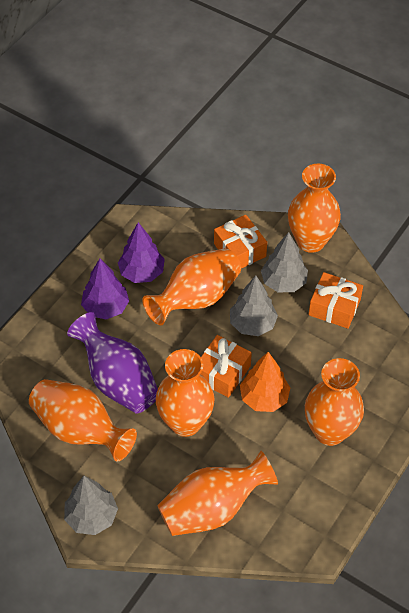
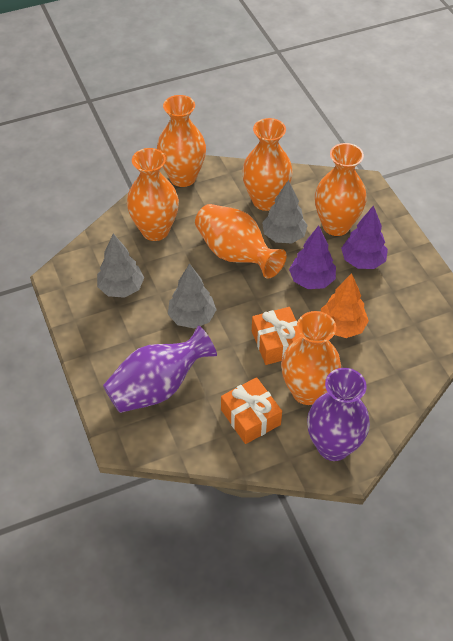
orange gift: 3 -> 2
purple vase: 1 -> 2

